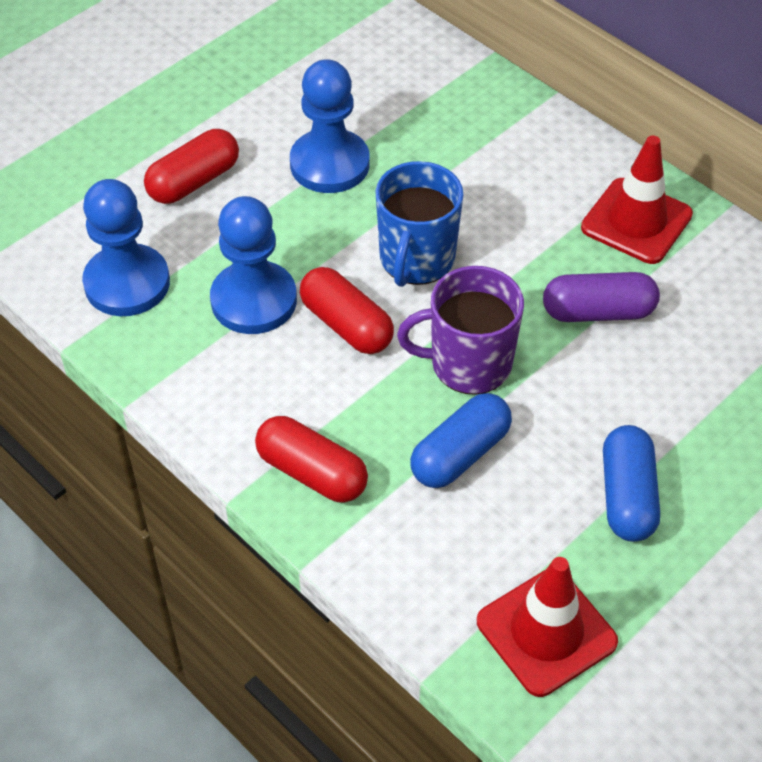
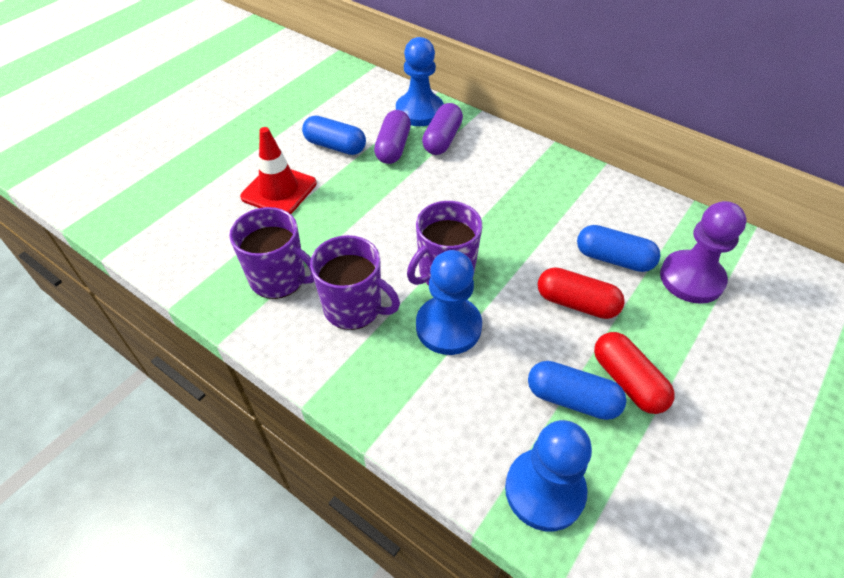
blue capsule: 2 -> 3
blue mug: 1 -> 0
purple capsule: 1 -> 2
purple mug: 1 -> 3
purple pawn: 0 -> 1
red capsule: 3 -> 2
red traffic cone: 2 -> 1

